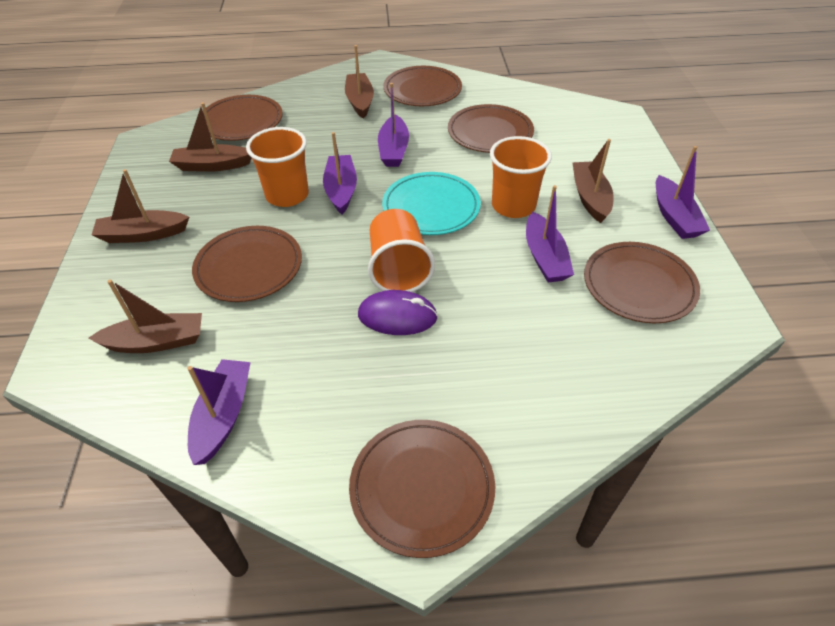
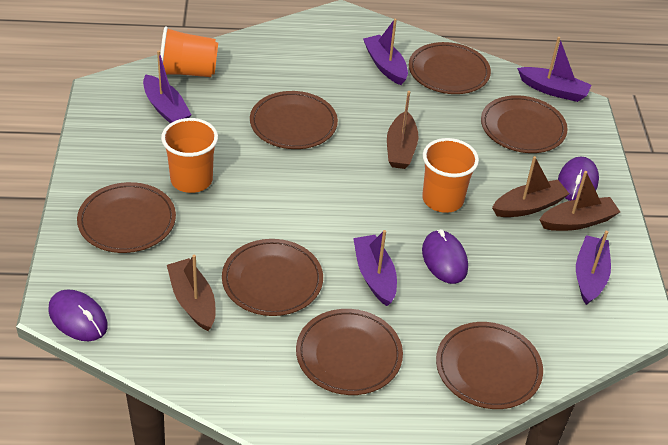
brown boat: 5 -> 4
brown plate: 6 -> 7
purple mouse: 1 -> 3
turquoise plate: 1 -> 0

